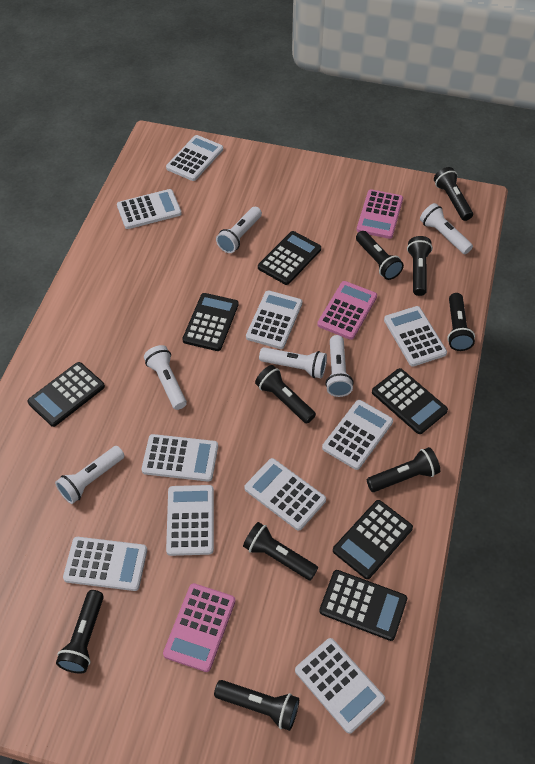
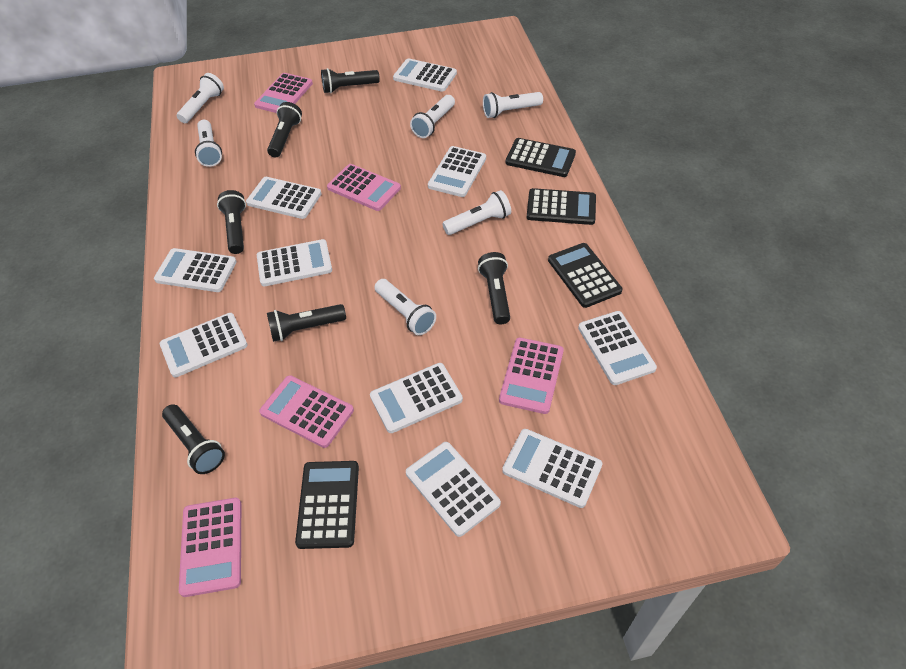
black calculator: 6 -> 4
black flashlight: 9 -> 6
pink calculator: 3 -> 5

